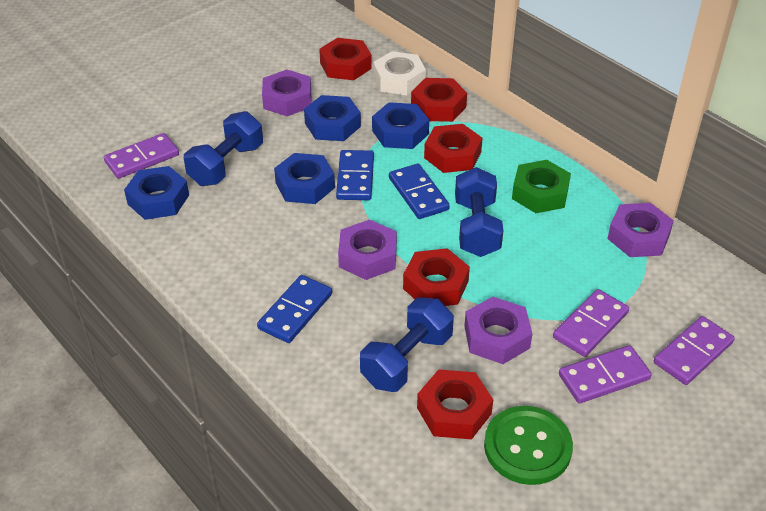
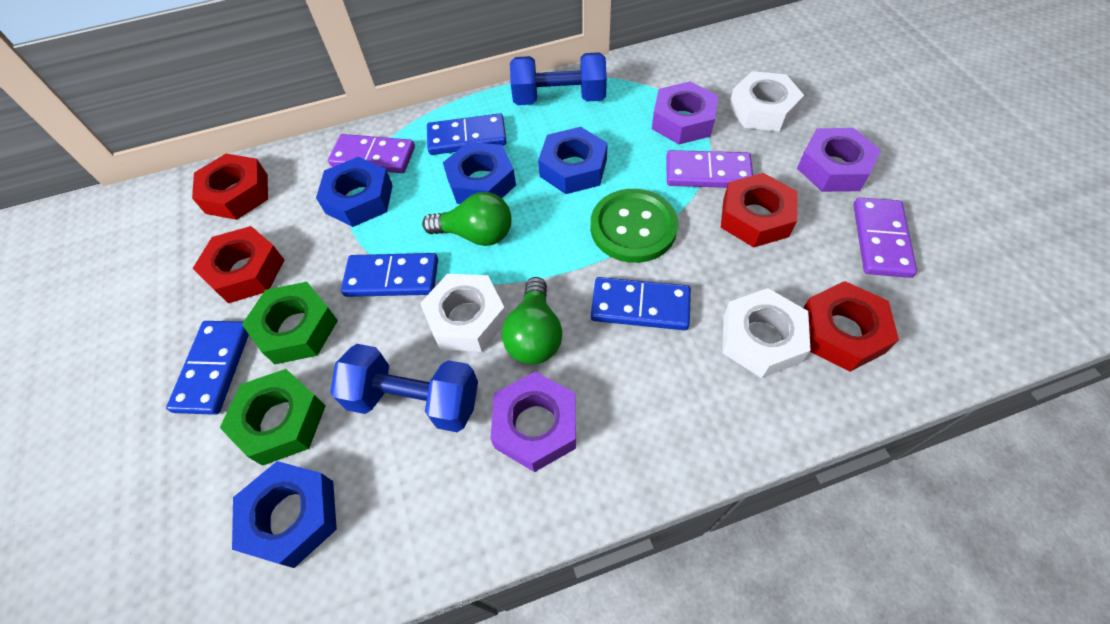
blue domino: 3 -> 4
blue dumbbell: 3 -> 2
green light bulb: 0 -> 2
green nut: 1 -> 2
purple domino: 4 -> 3
purple nut: 4 -> 3
red nut: 5 -> 4
white nut: 1 -> 3

